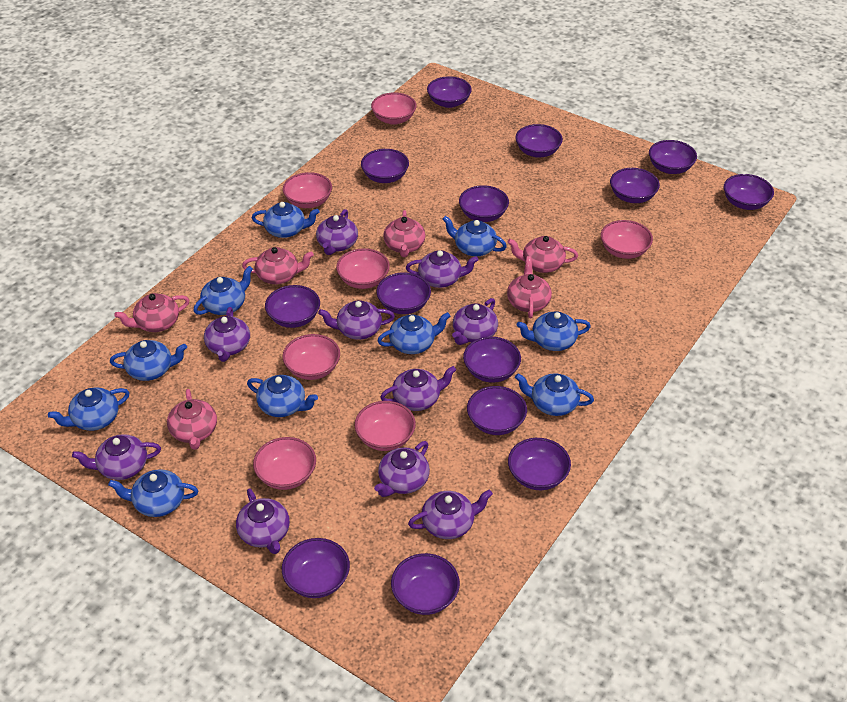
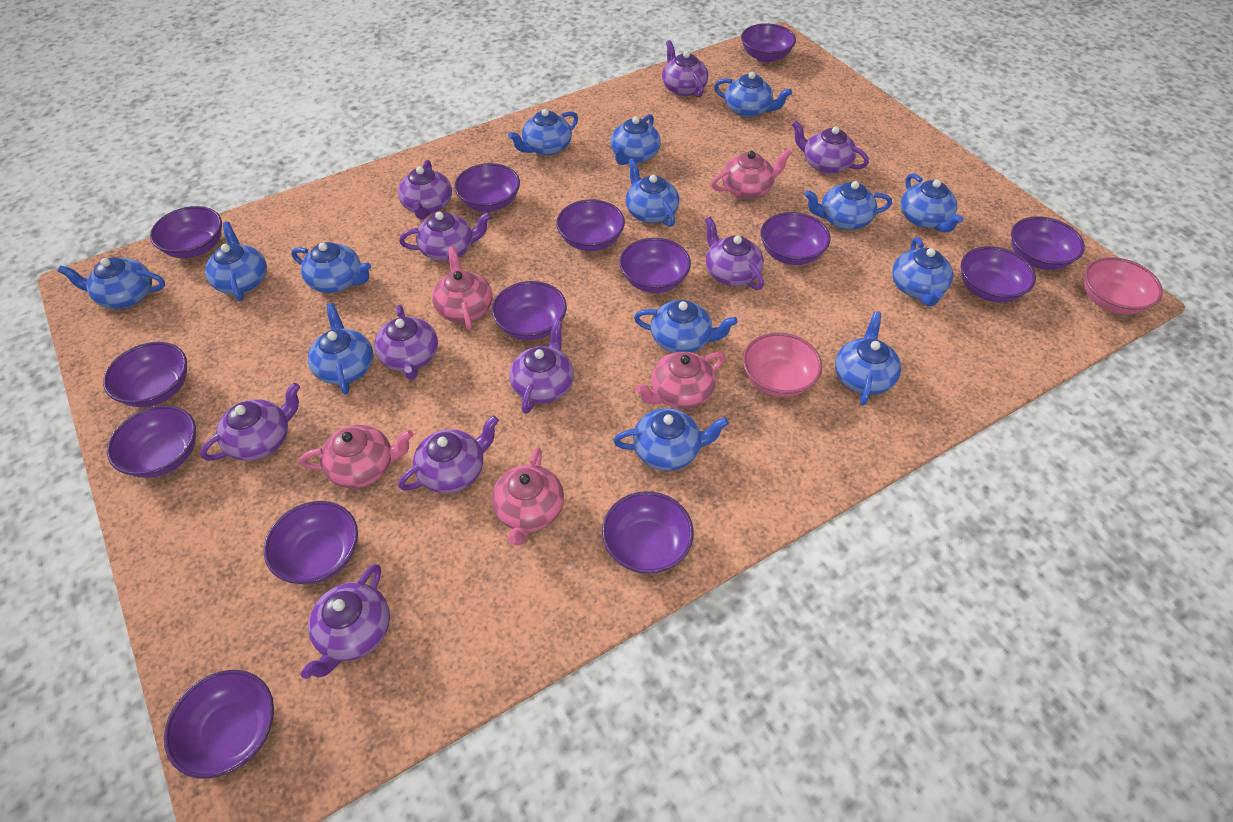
blue teapot: 10 -> 14
pink bowl: 7 -> 2
pink teapot: 6 -> 5

